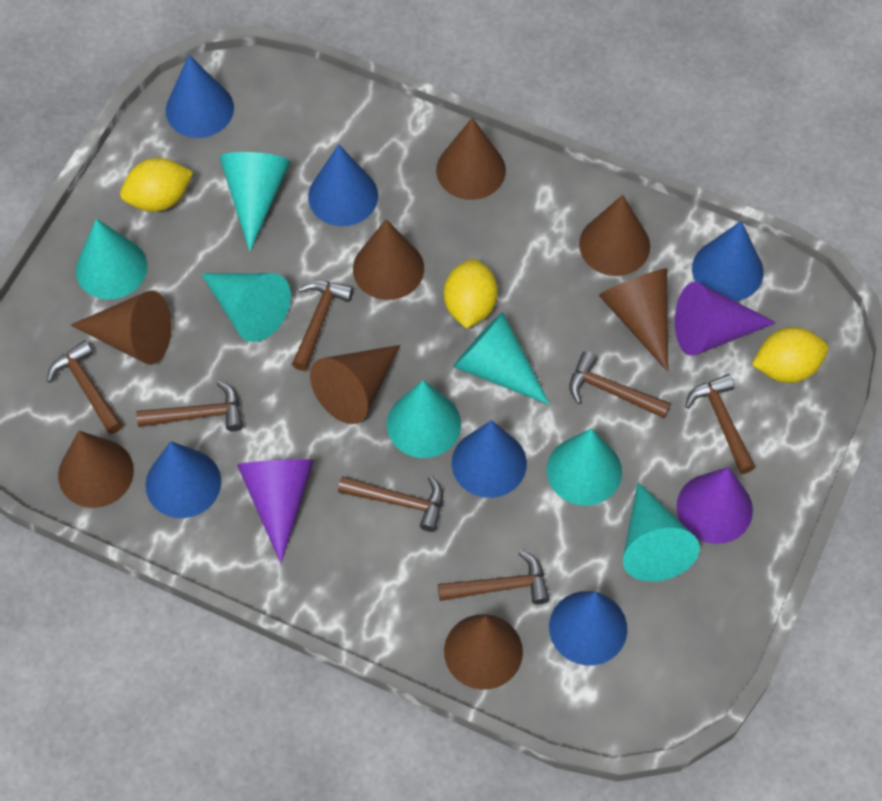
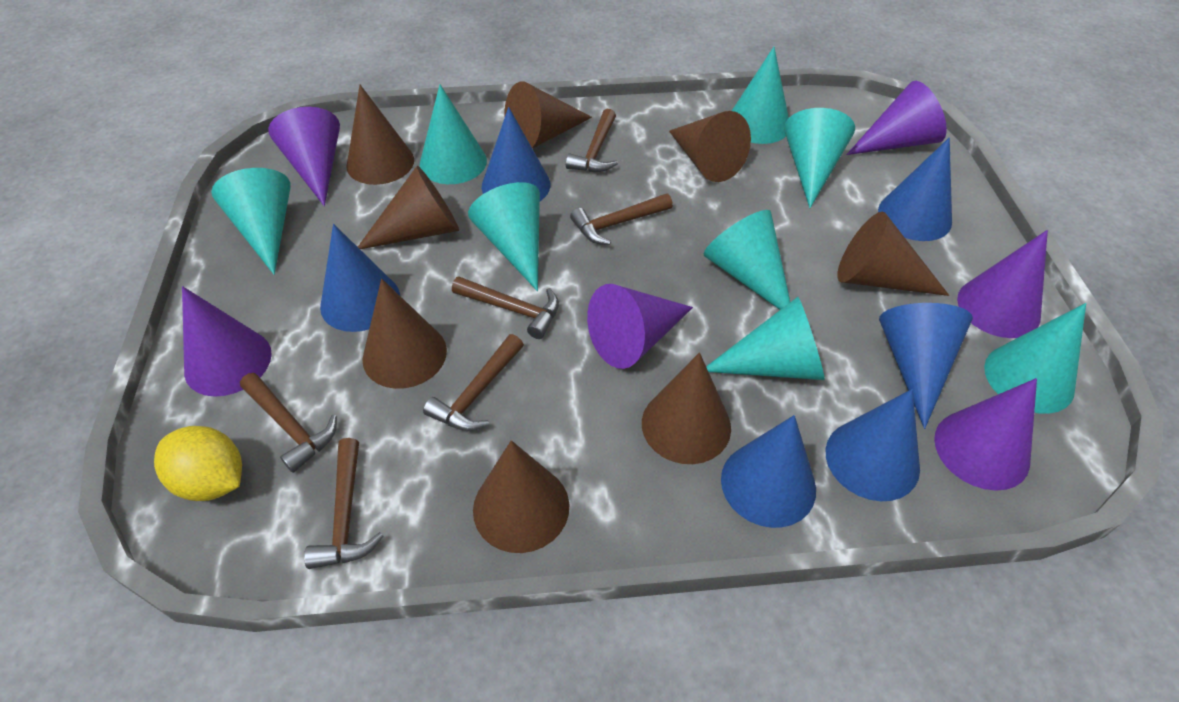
brown hammer: 7 -> 6
purple cone: 3 -> 6
turquoise cone: 7 -> 8
yellow lemon: 3 -> 1

